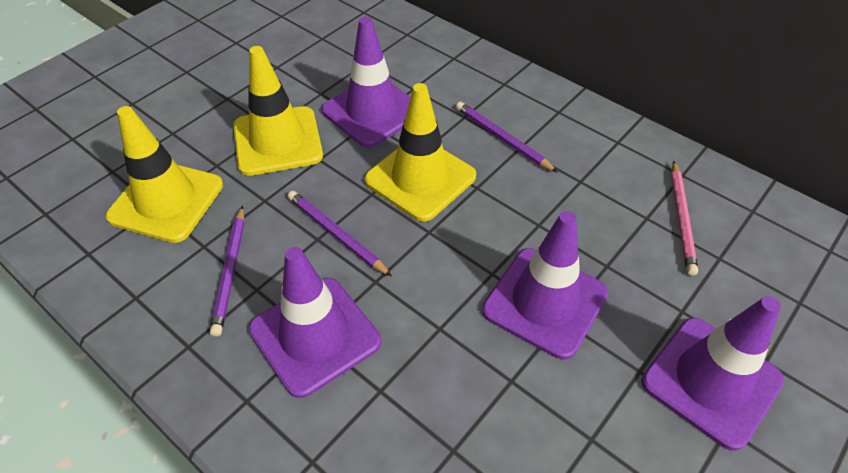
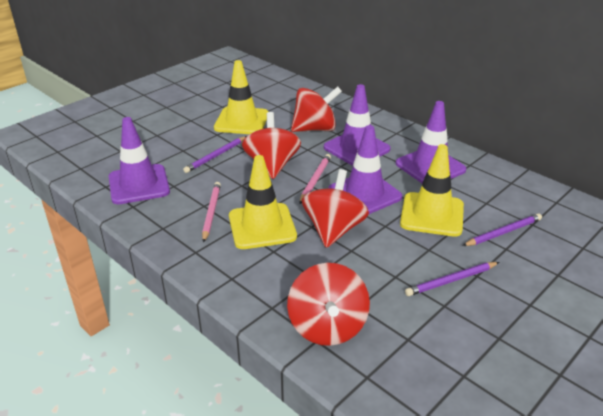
pink pencil: 1 -> 2
red spinning top: 0 -> 4

